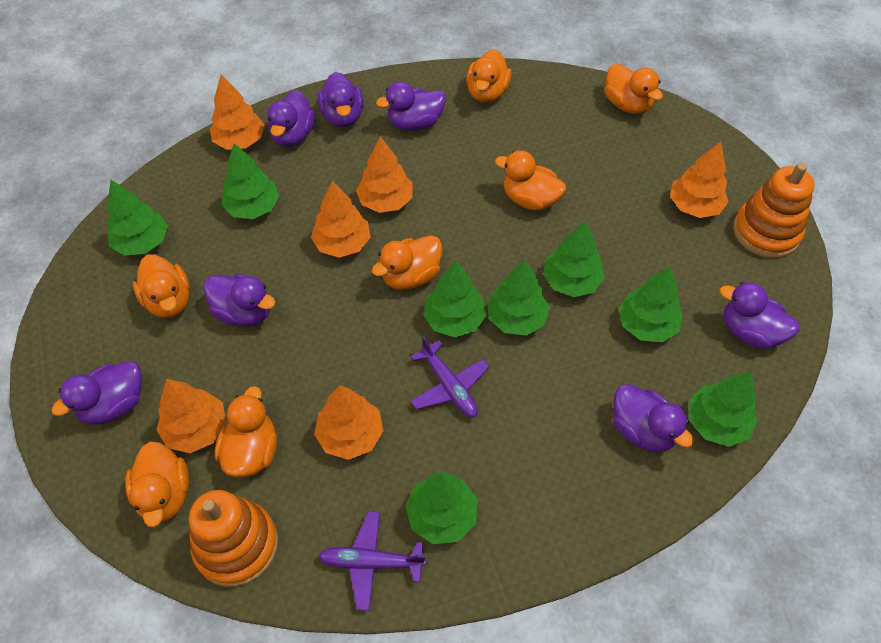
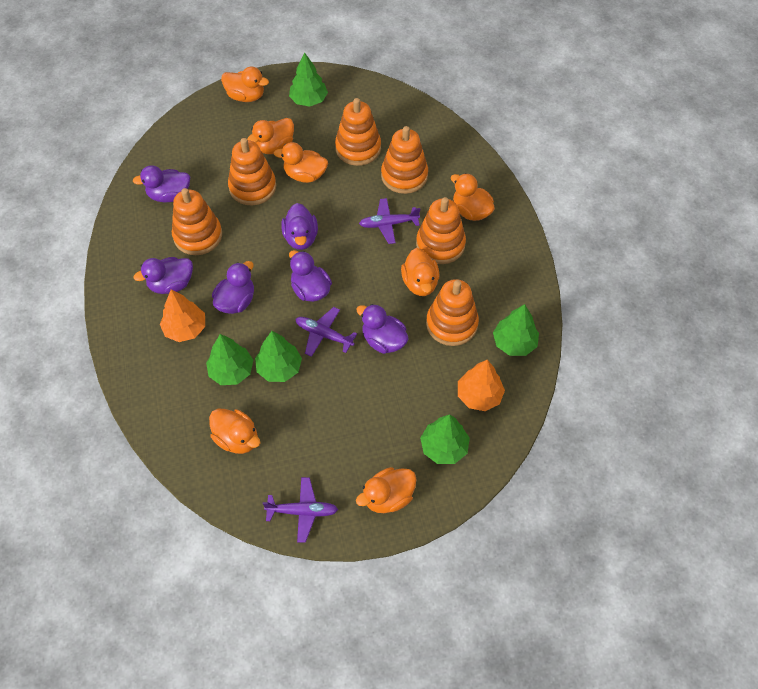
green tree: 8 -> 5
orange stacking toy: 2 -> 6
orange tree: 6 -> 2
purple duck: 7 -> 6
purple plane: 2 -> 3

